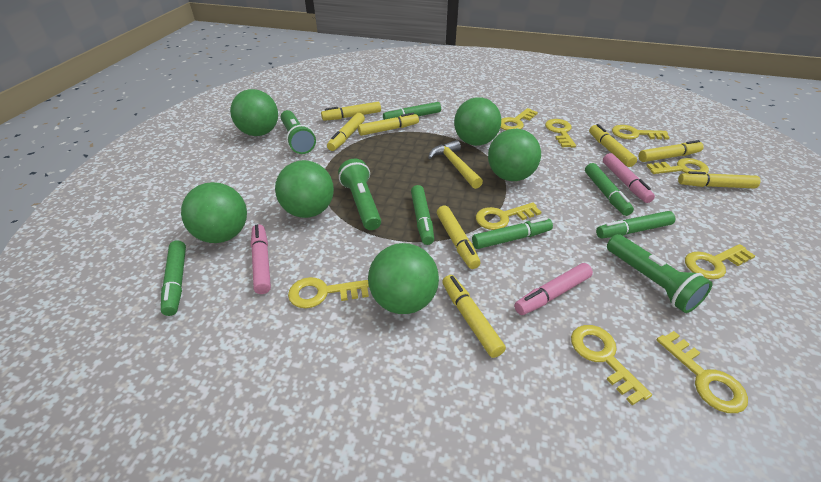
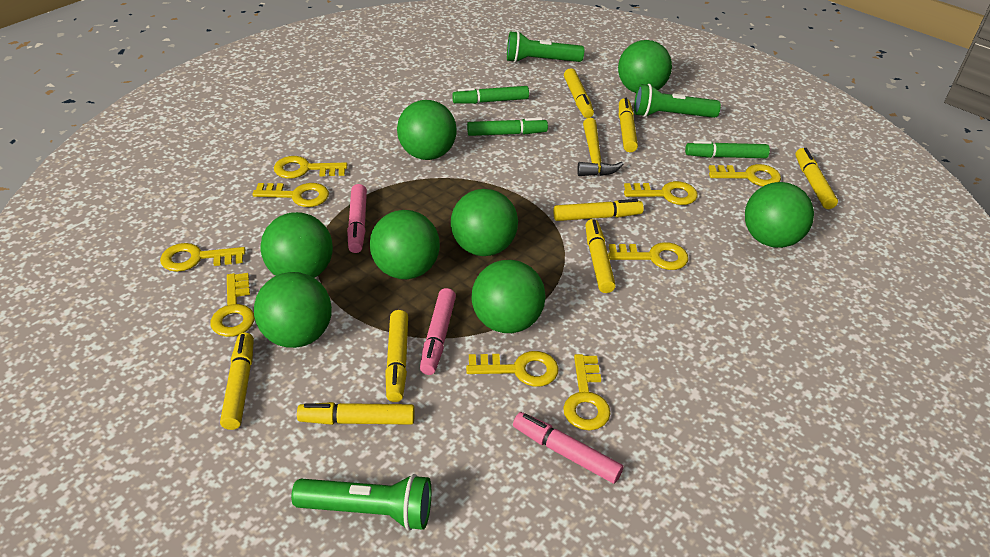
green ball: 6 -> 8
green marker: 6 -> 3

